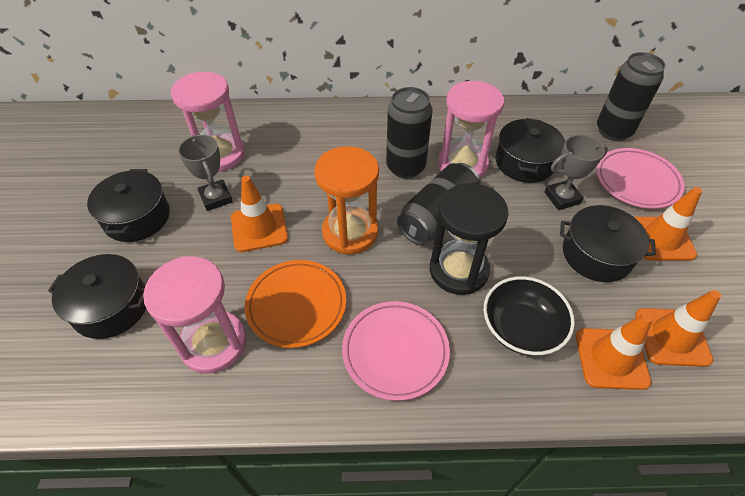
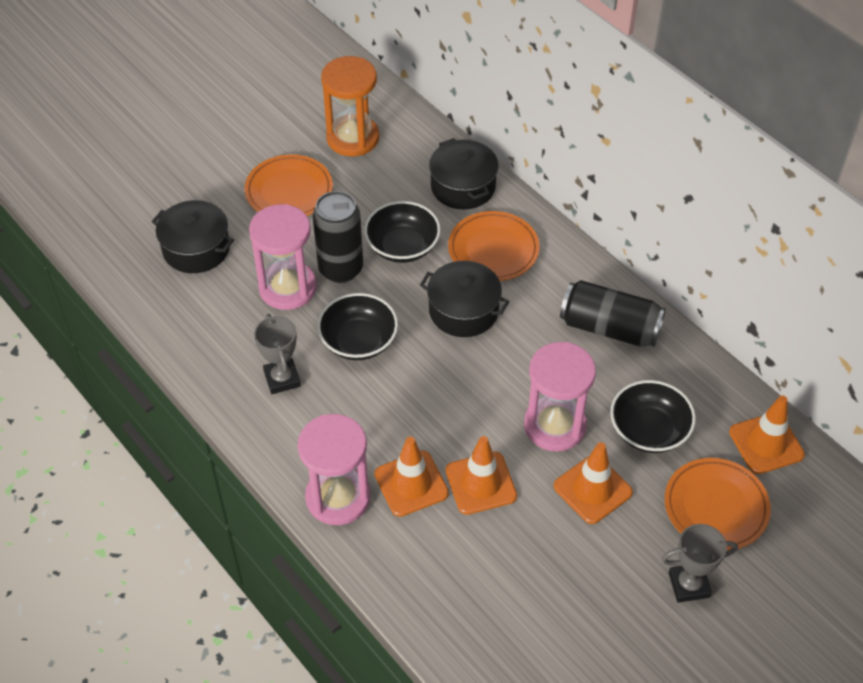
black bowl: 1 -> 3
black can: 3 -> 2
black hourglass: 1 -> 0
black pot: 4 -> 3
orange plate: 1 -> 3
pink plate: 2 -> 0

